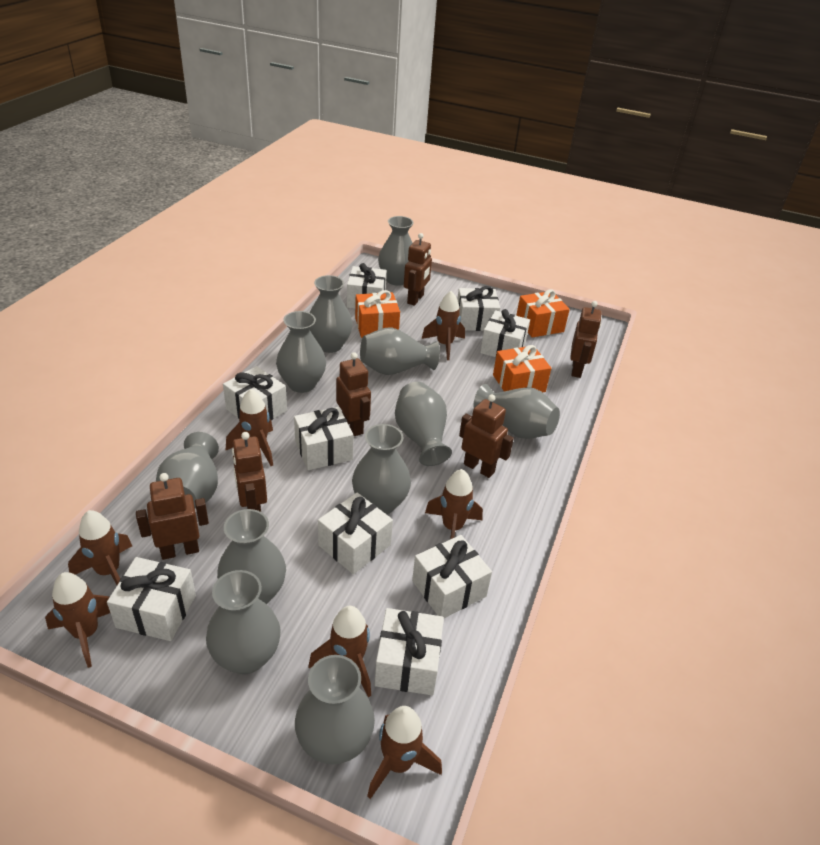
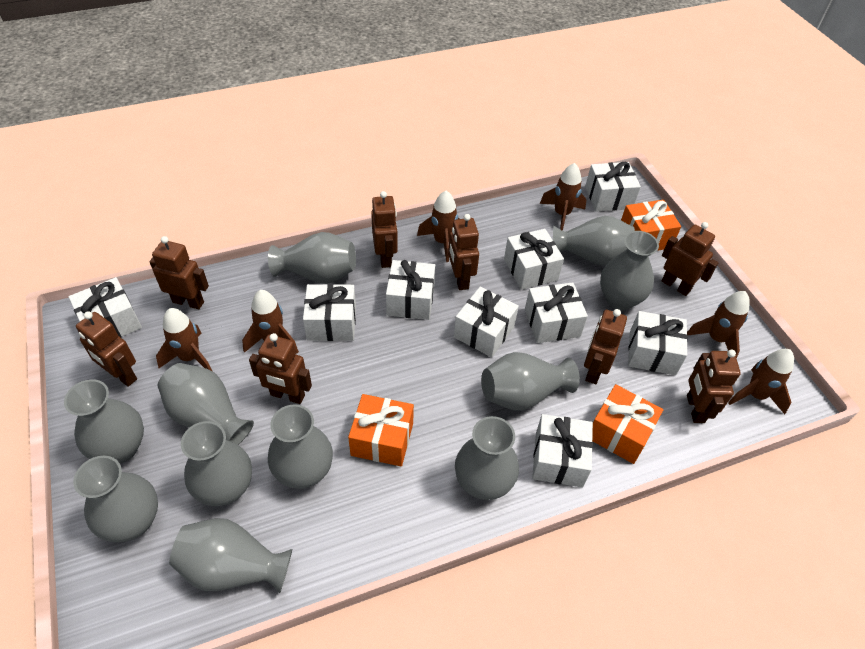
brown robot: 6 -> 8
brown rocket: 7 -> 6

